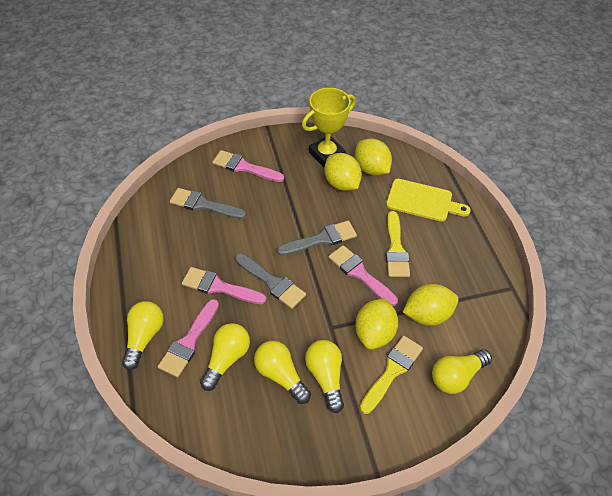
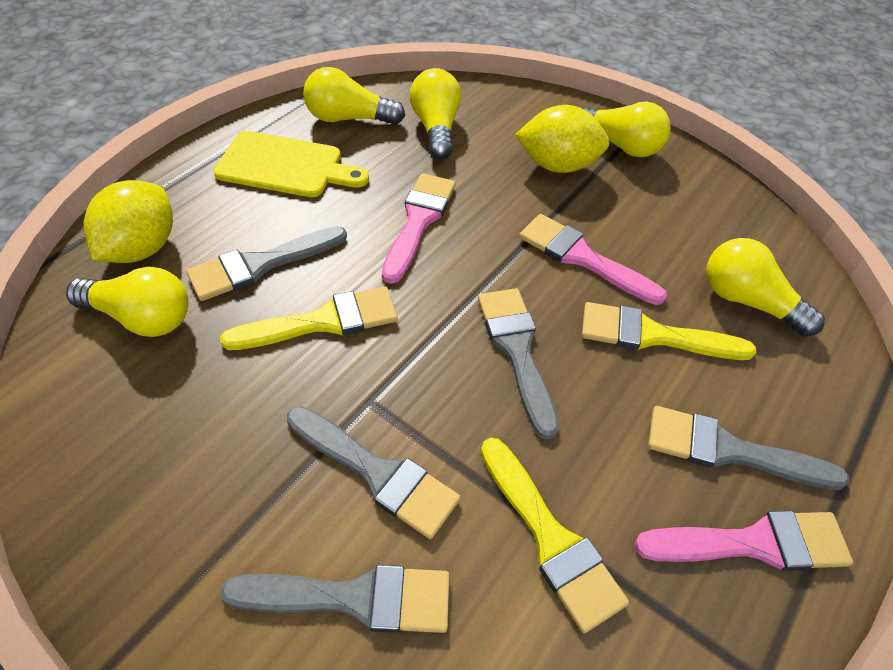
grey brush: 3 -> 5
pink brush: 4 -> 3
yellow brush: 2 -> 3
yellow lemon: 4 -> 2
yellow trophy: 1 -> 0

